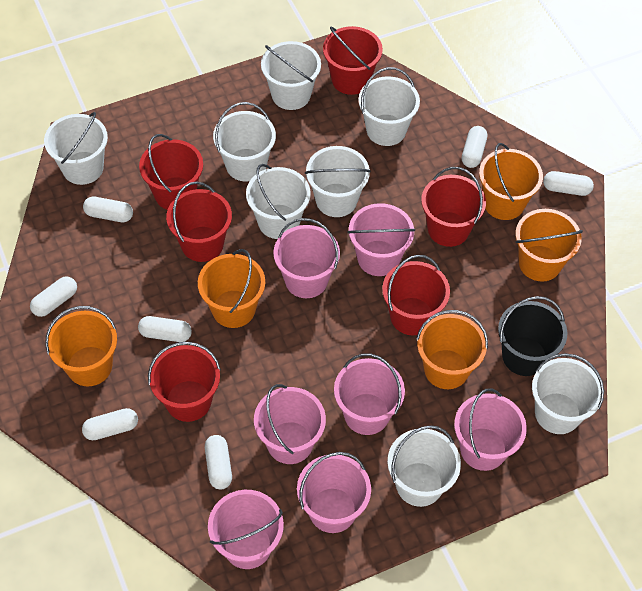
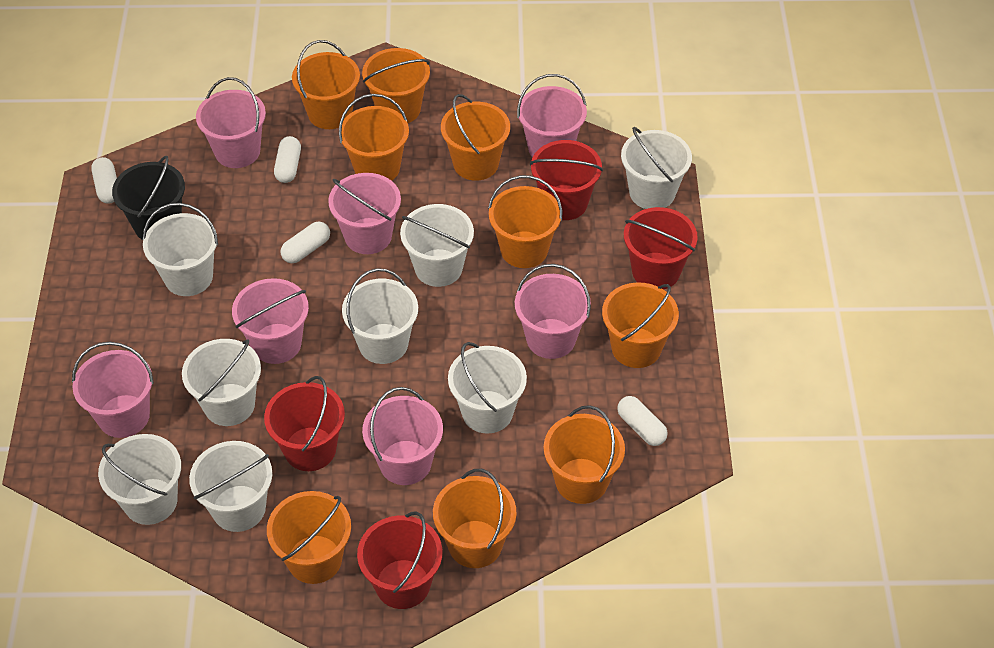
orange bucket: 5 -> 9
red bucket: 6 -> 4
white capsule: 7 -> 4

